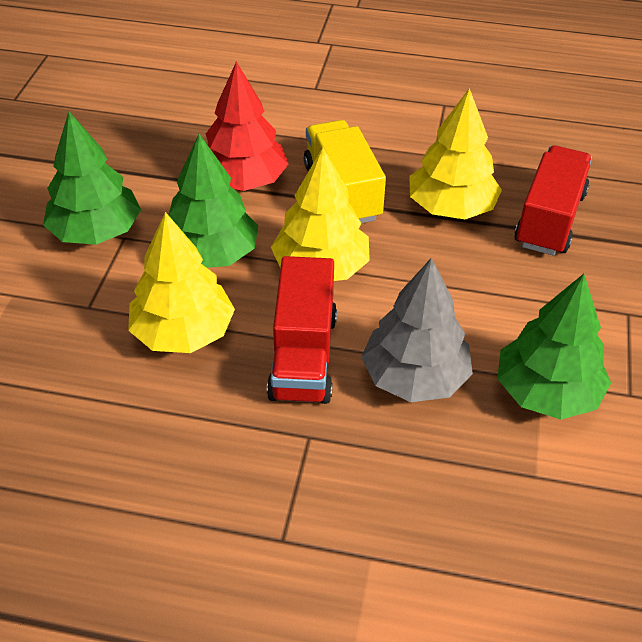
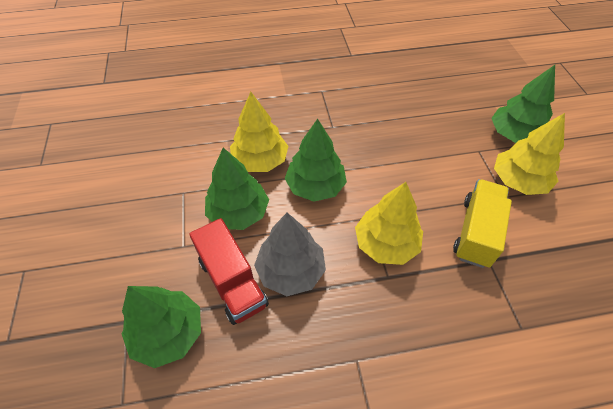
green tree: 3 -> 4
red tree: 1 -> 0
red truck: 2 -> 1

